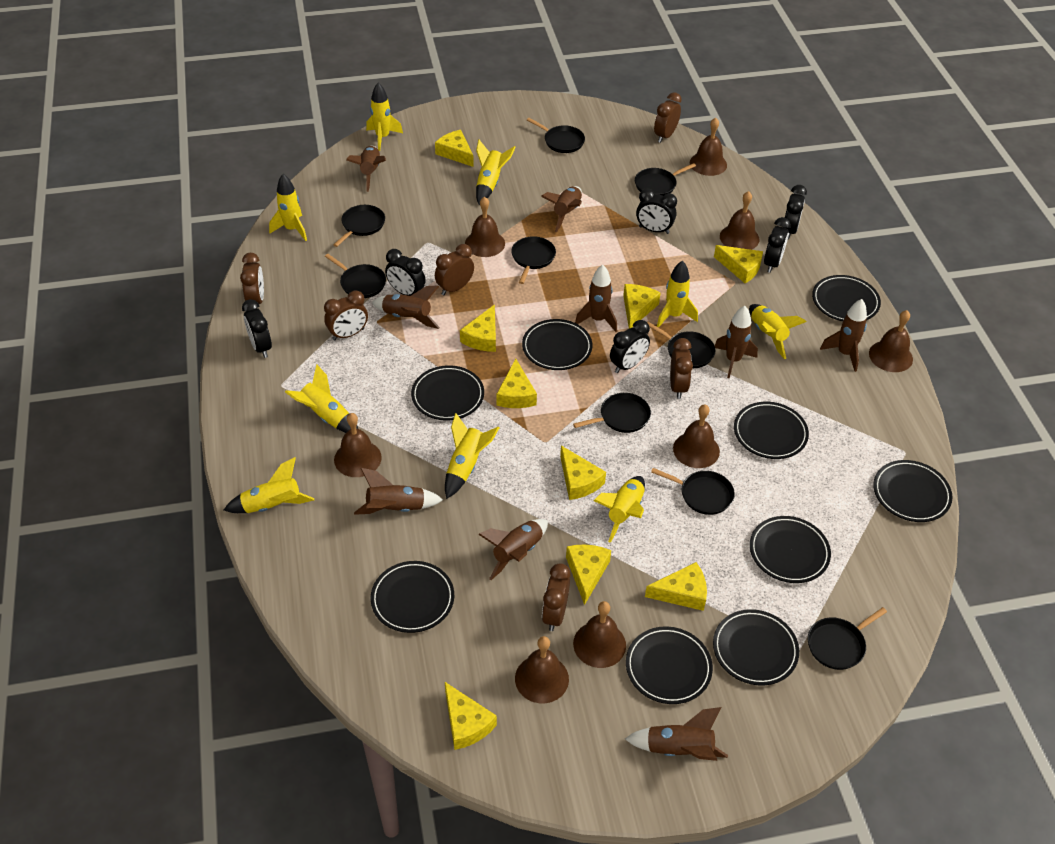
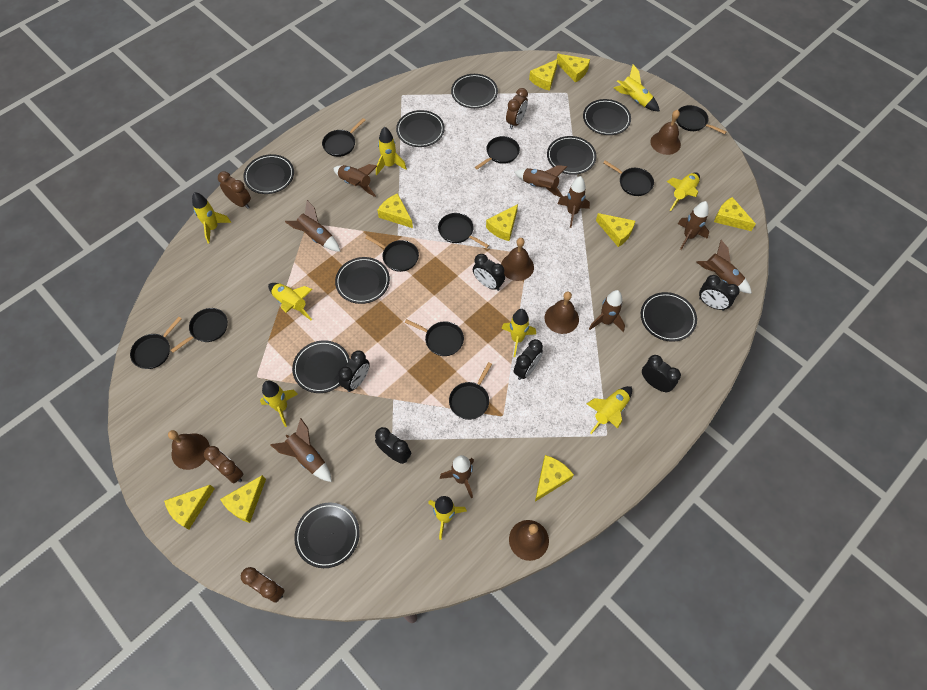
black pan: 9 -> 10
brown bell: 8 -> 5
brown clock: 6 -> 4

